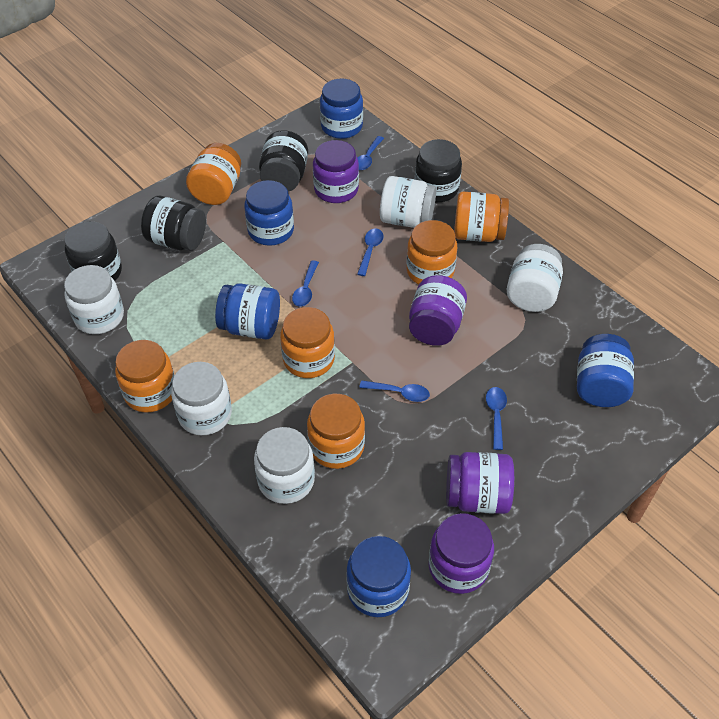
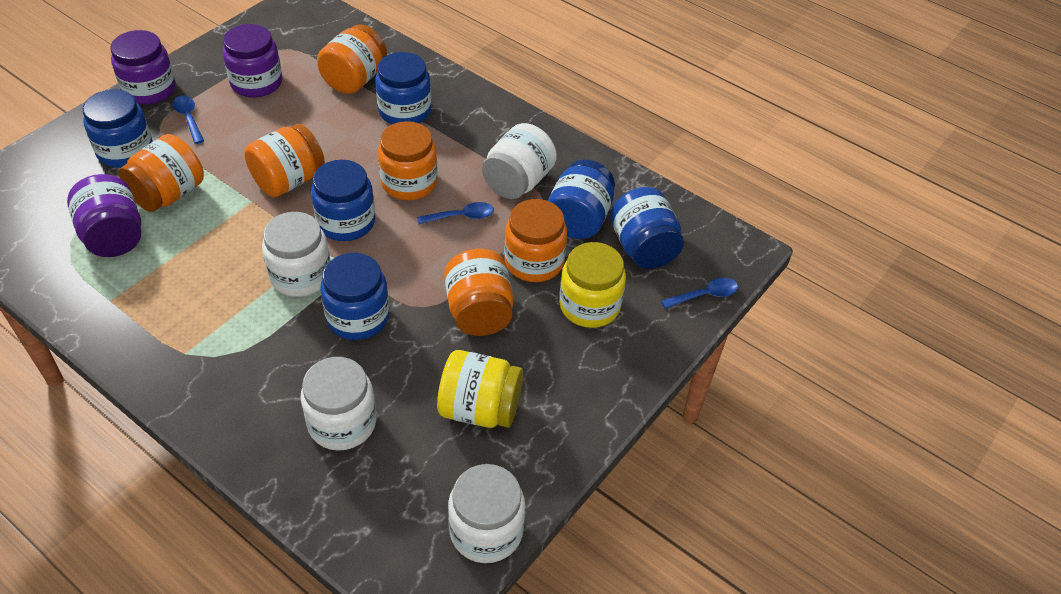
black jar: 4 -> 0
blue jar: 5 -> 6
blue spoon: 5 -> 3
purple jar: 4 -> 3
white jar: 5 -> 4
yellow jar: 0 -> 2

